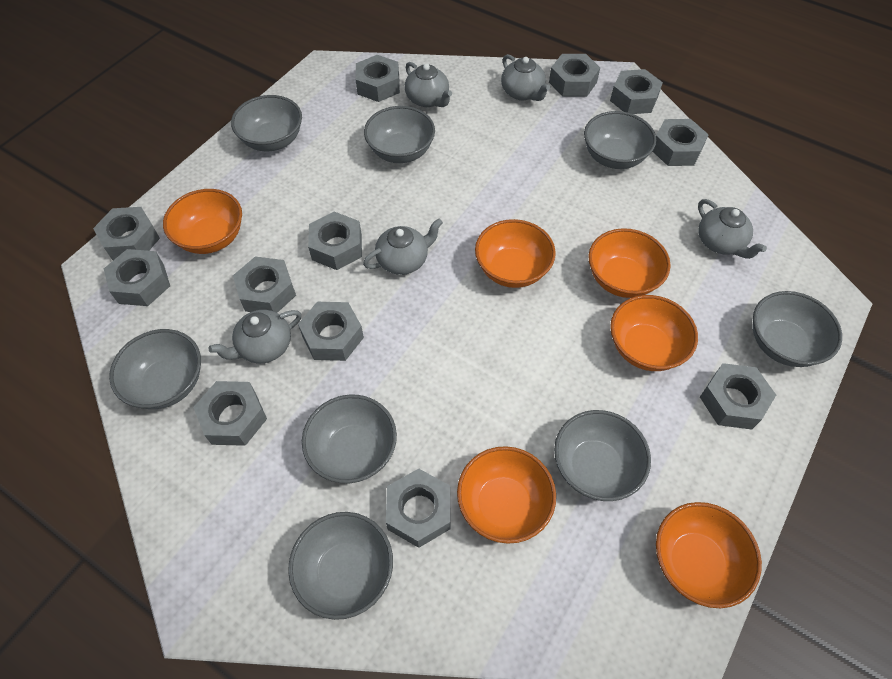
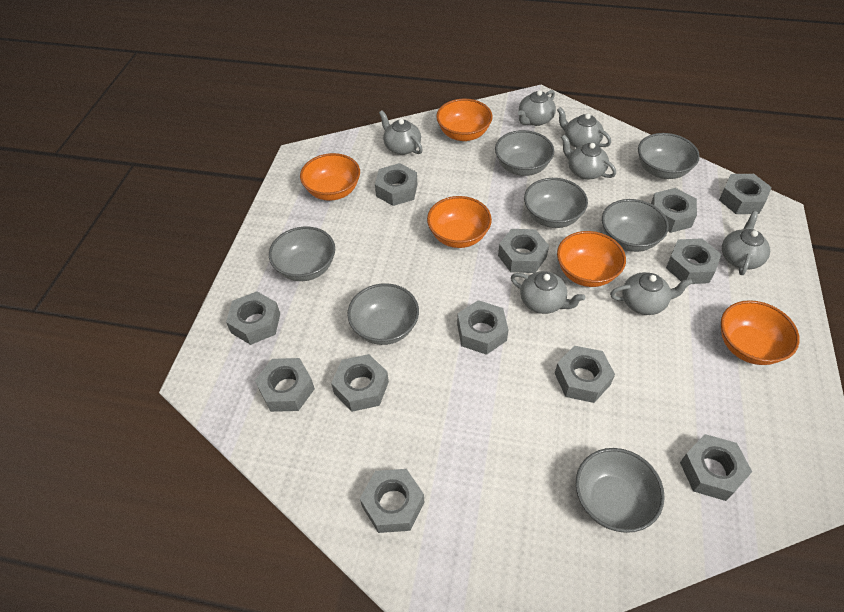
grey bowl: 8 -> 7
grey teapot: 5 -> 7
orange bowl: 6 -> 5

